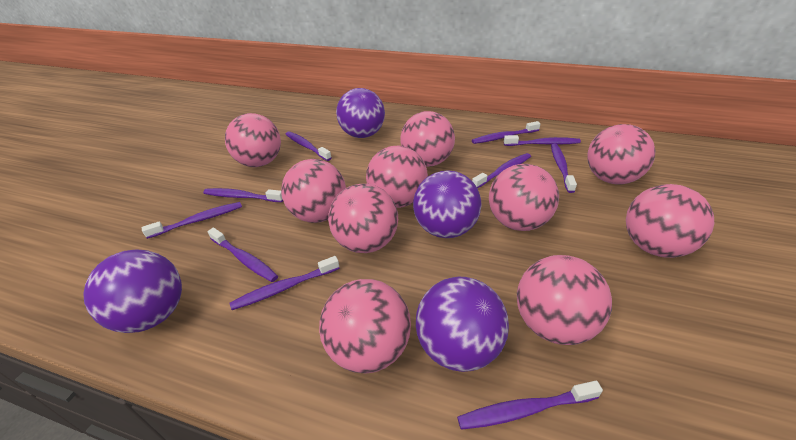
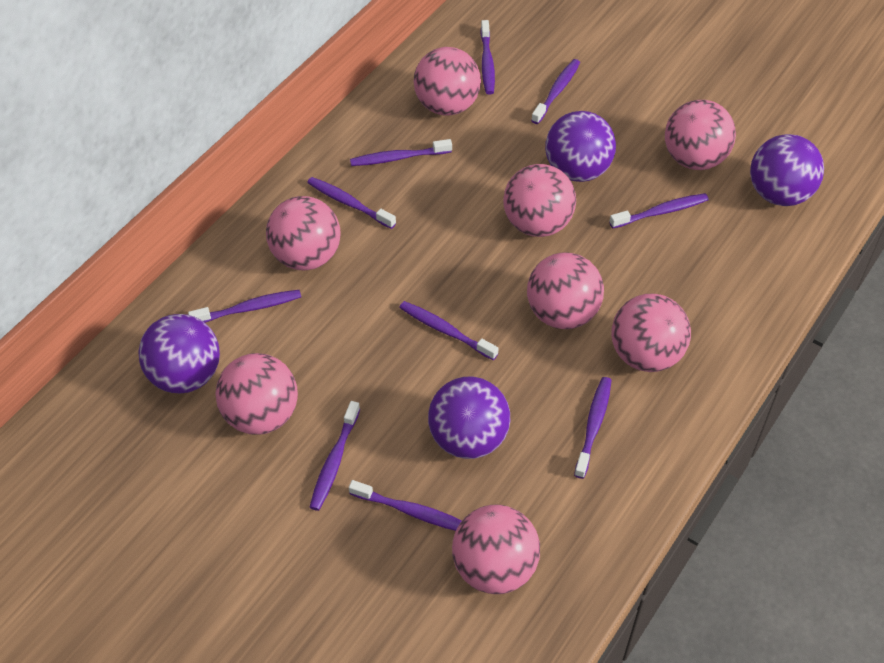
pink ball: 10 -> 8

